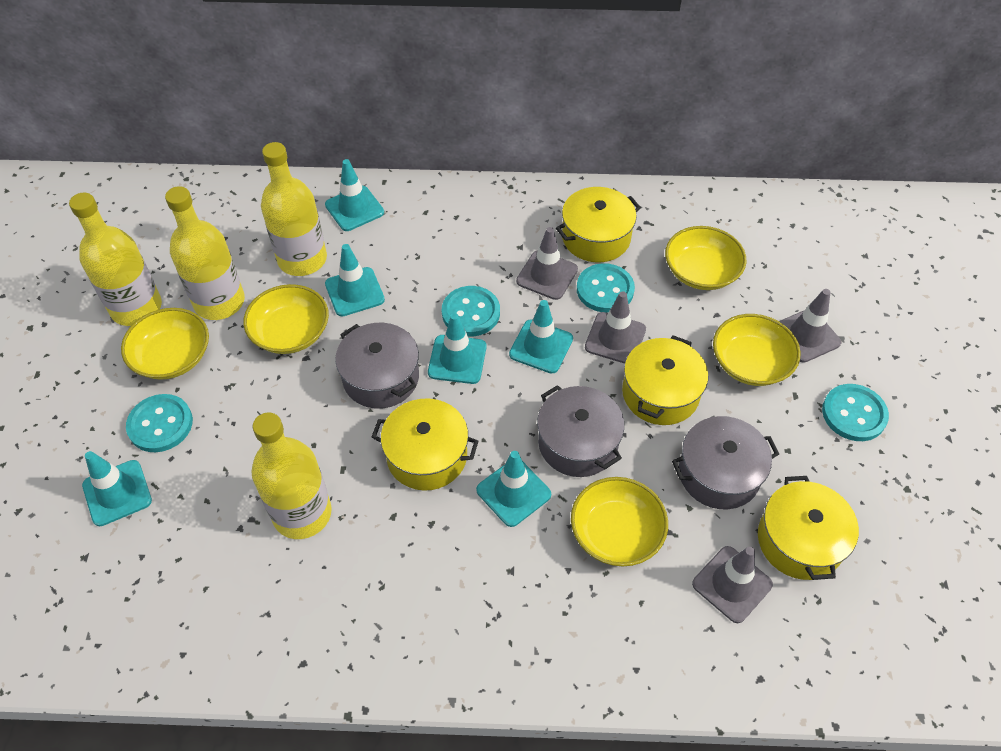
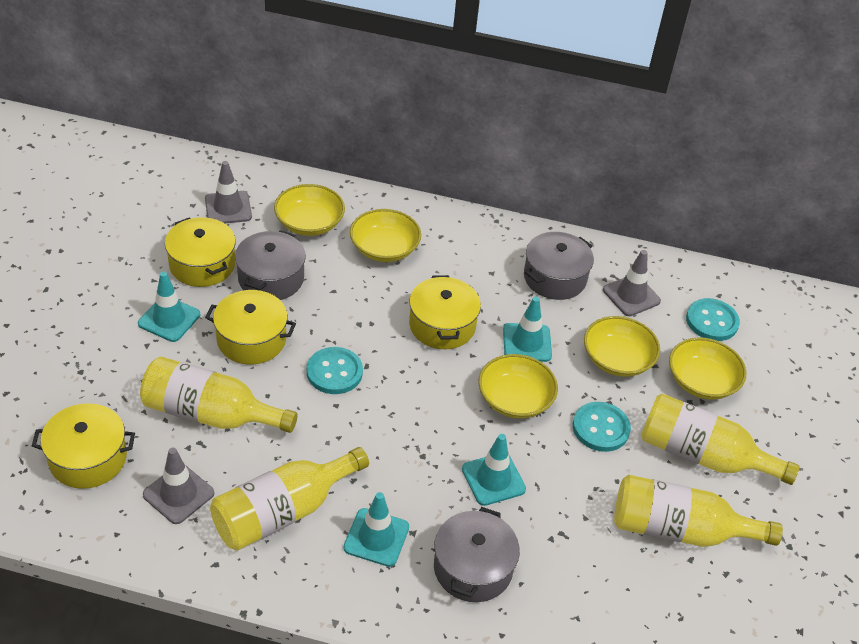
grey traffic cone: 4 -> 3
turquoise button: 4 -> 3
turquoise traffic cone: 6 -> 4

